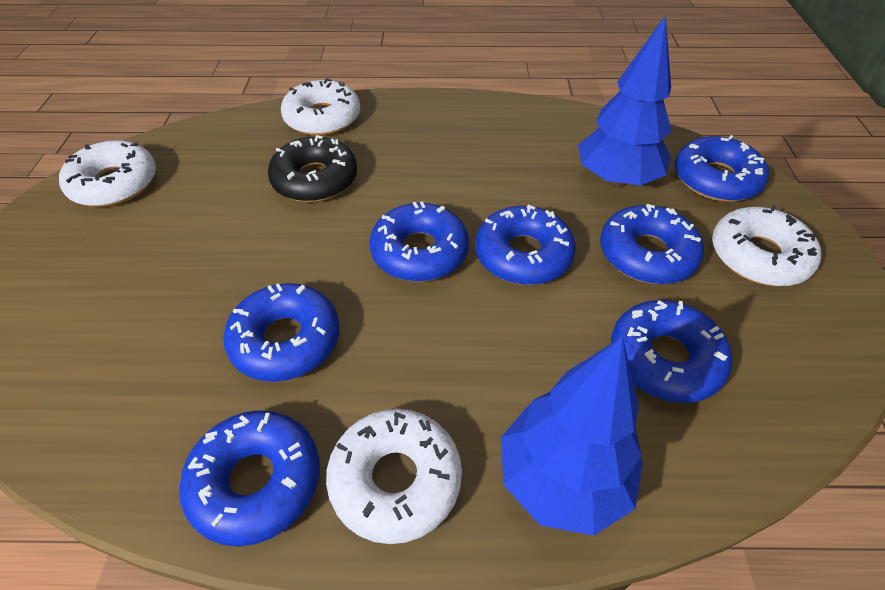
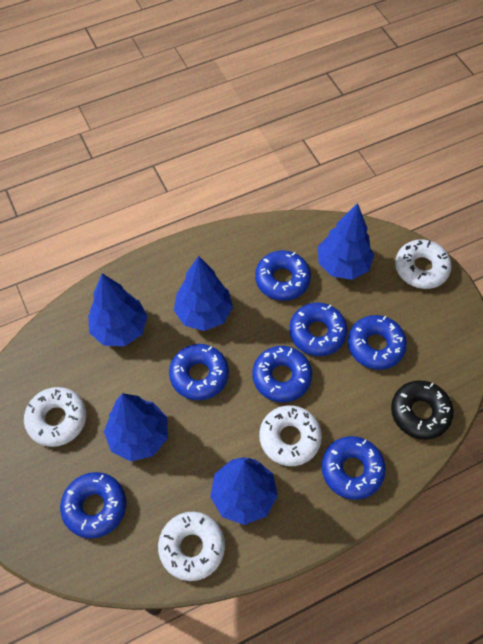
blue tree: 2 -> 5

